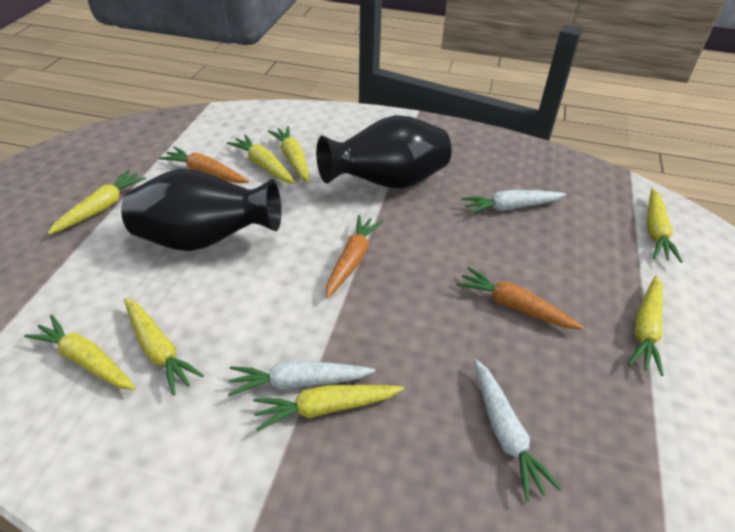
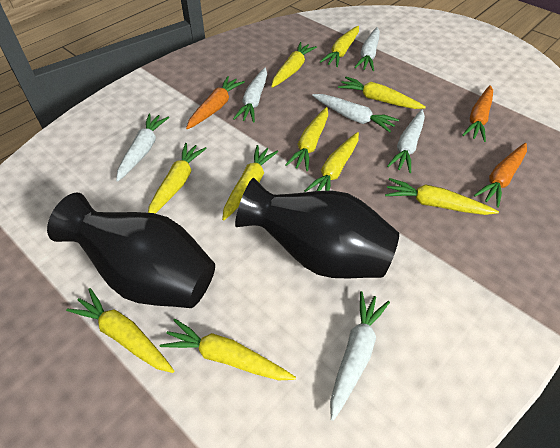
white carrot: 3 -> 6
yellow carrot: 8 -> 10

